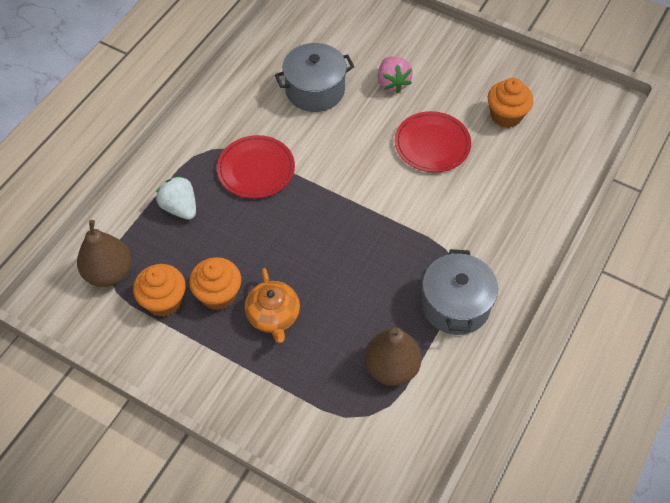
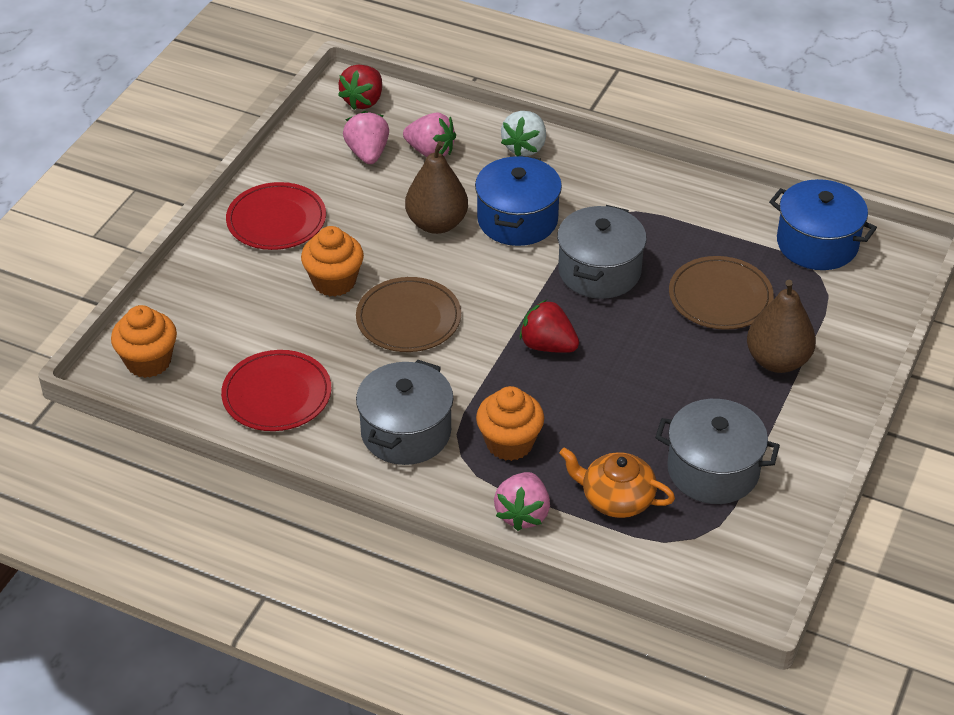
blue pot: 0 -> 2
brown plate: 0 -> 2
grey pot: 2 -> 3
pink strawberry: 1 -> 3
red strawberry: 0 -> 2

